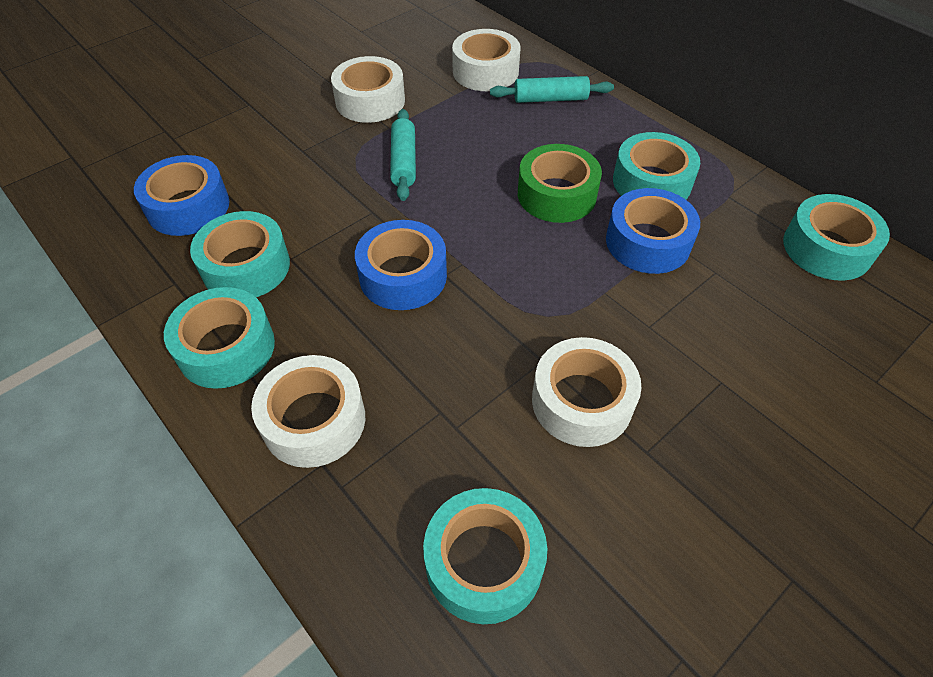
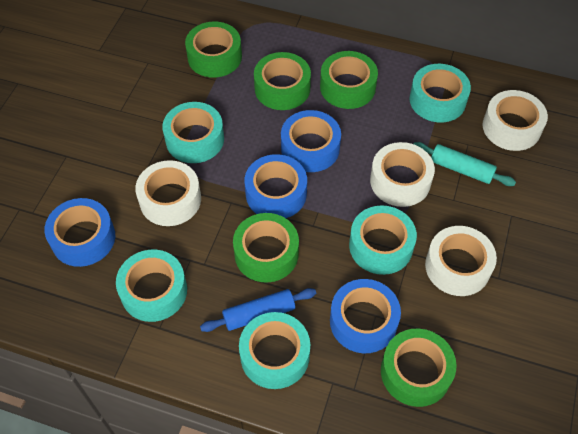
blue rolling pin: 0 -> 1
blue tape: 3 -> 4
green tape: 1 -> 5
turquoise rolling pin: 2 -> 1

